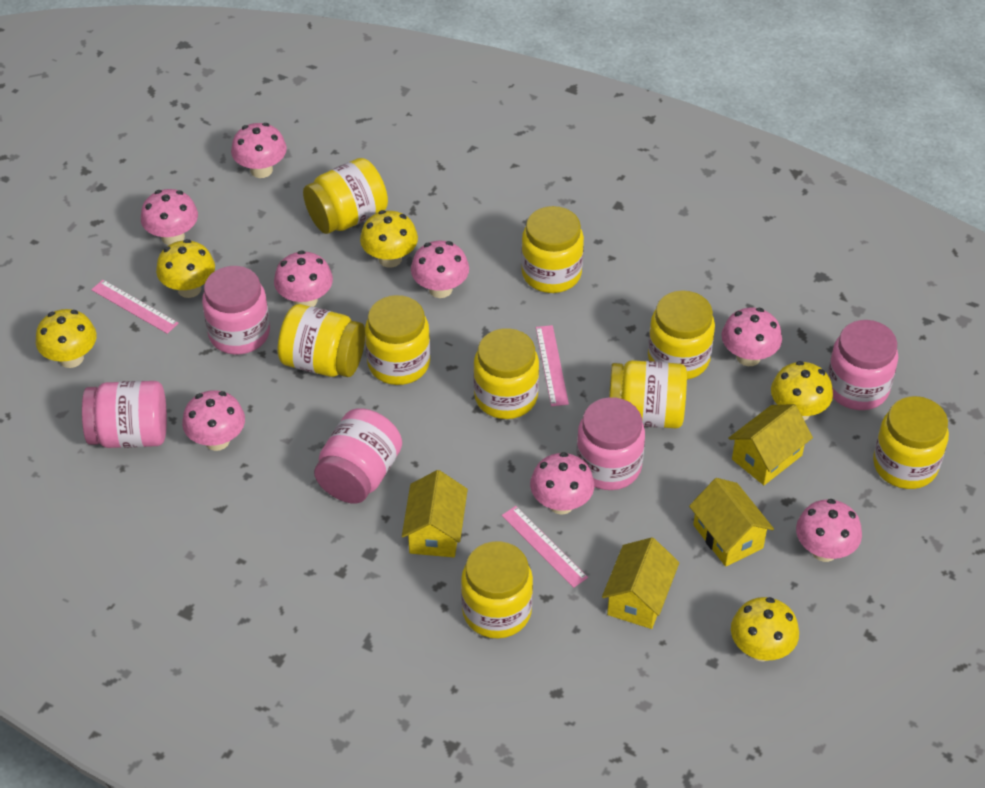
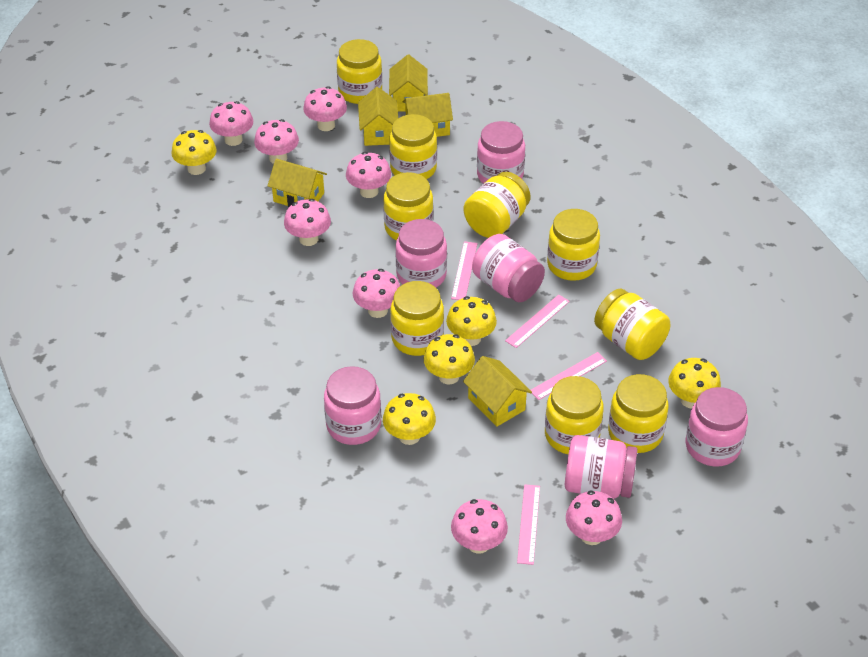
pink jar: 5 -> 6
pink ruler: 3 -> 4
yellow house: 4 -> 5

